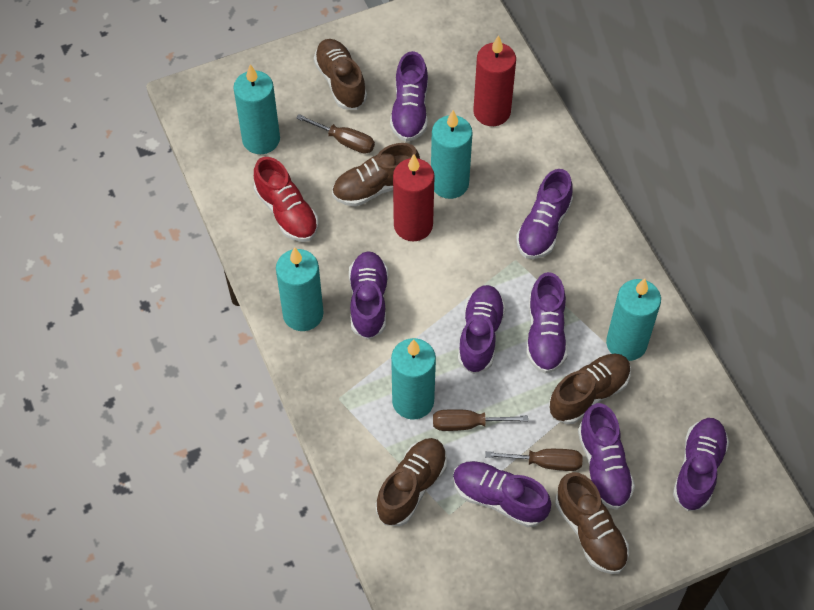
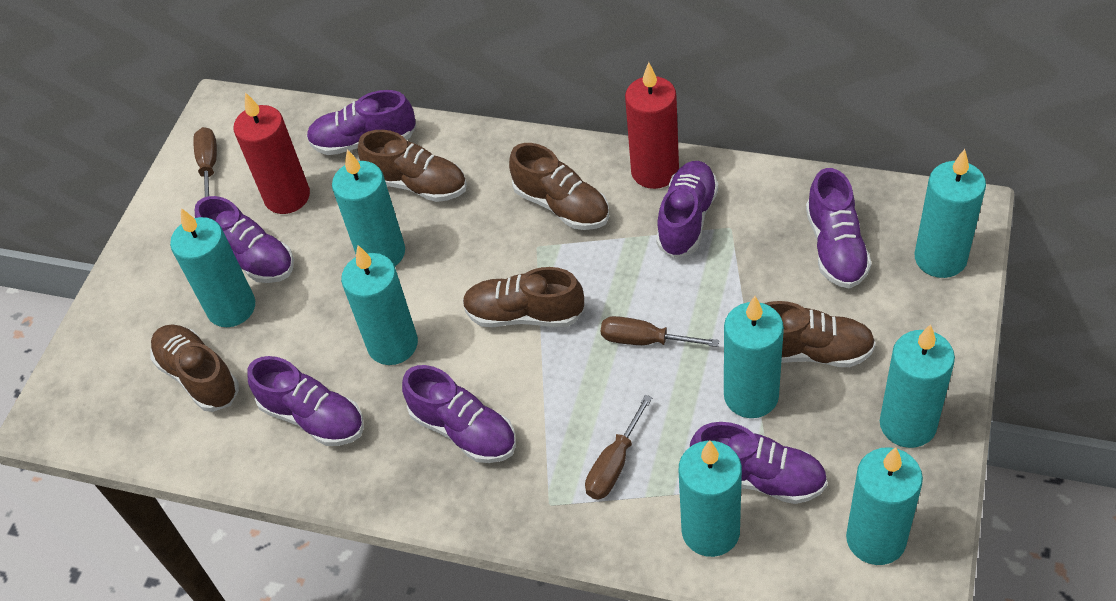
purple shoe: 8 -> 7
red shoe: 1 -> 0
turquoise candle: 5 -> 8

